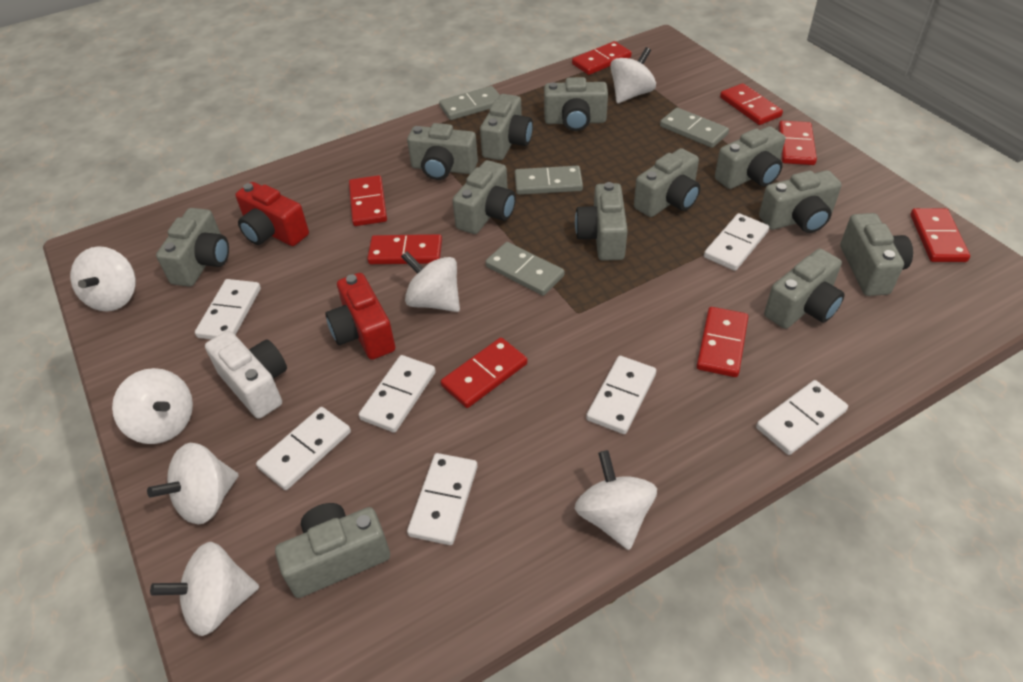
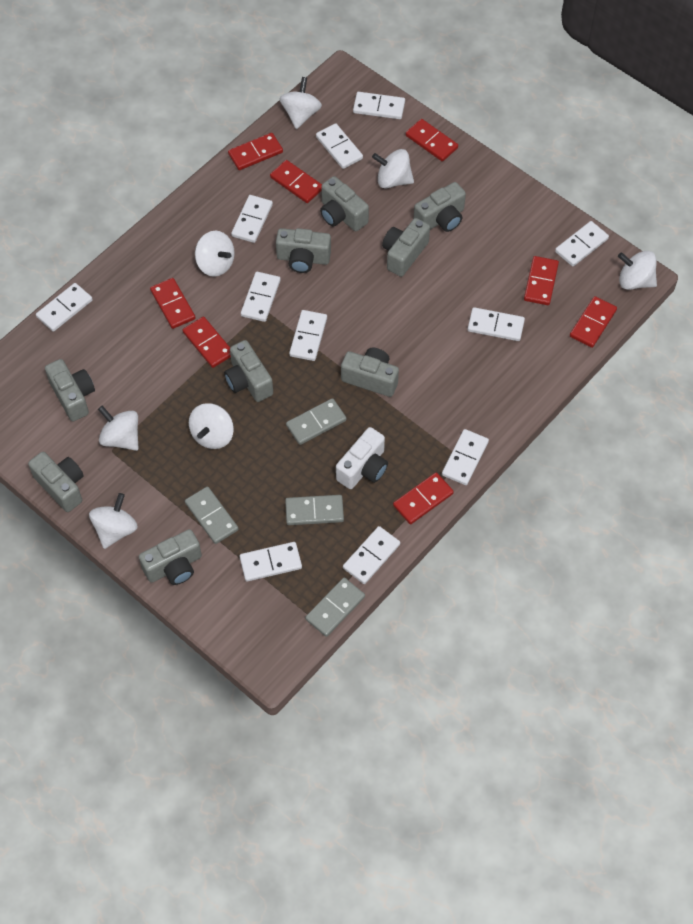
grey camera: 12 -> 9
red camera: 2 -> 0
white domino: 7 -> 11

